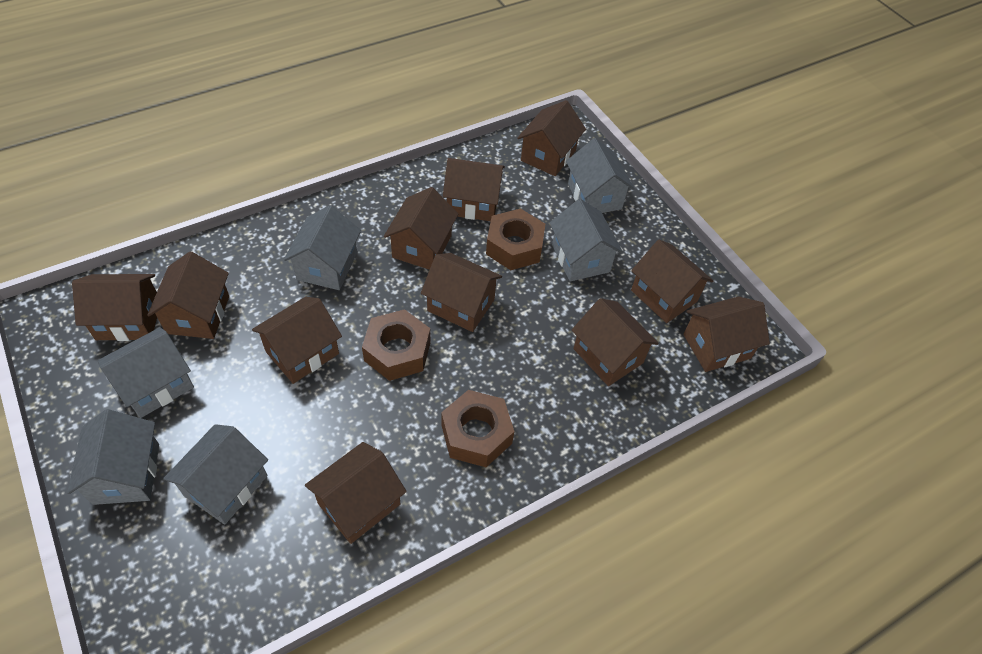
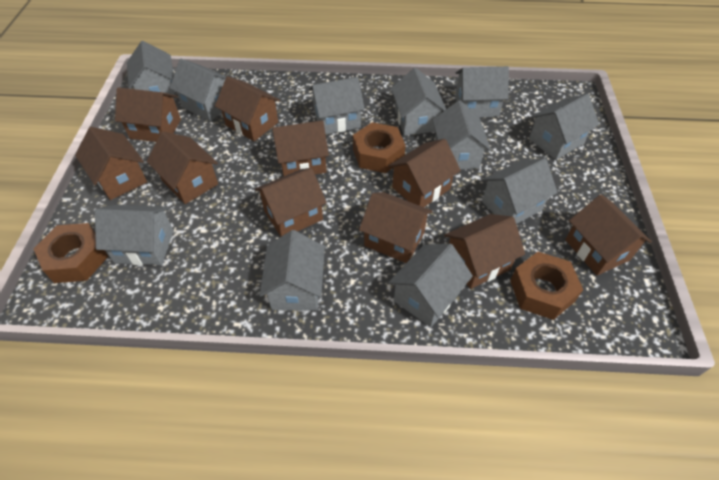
brown house: 11 -> 10
grey house: 6 -> 11

